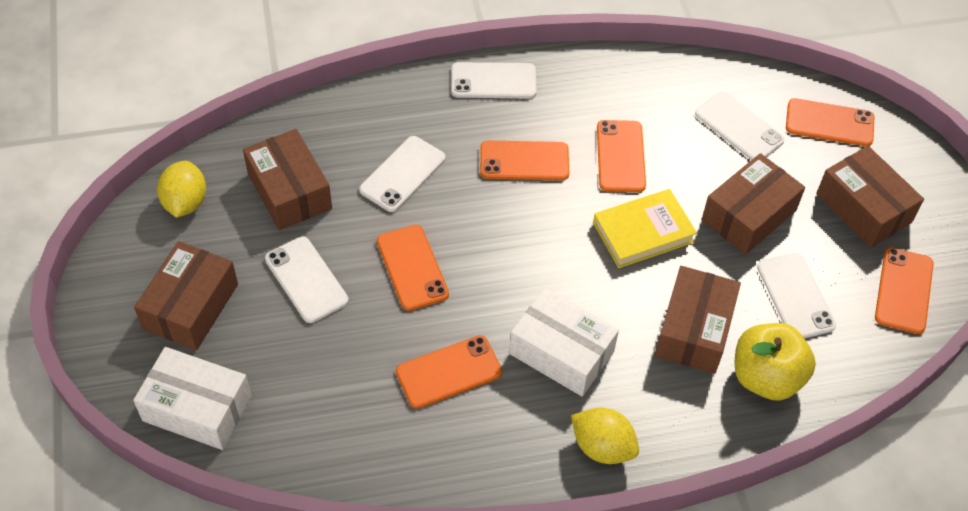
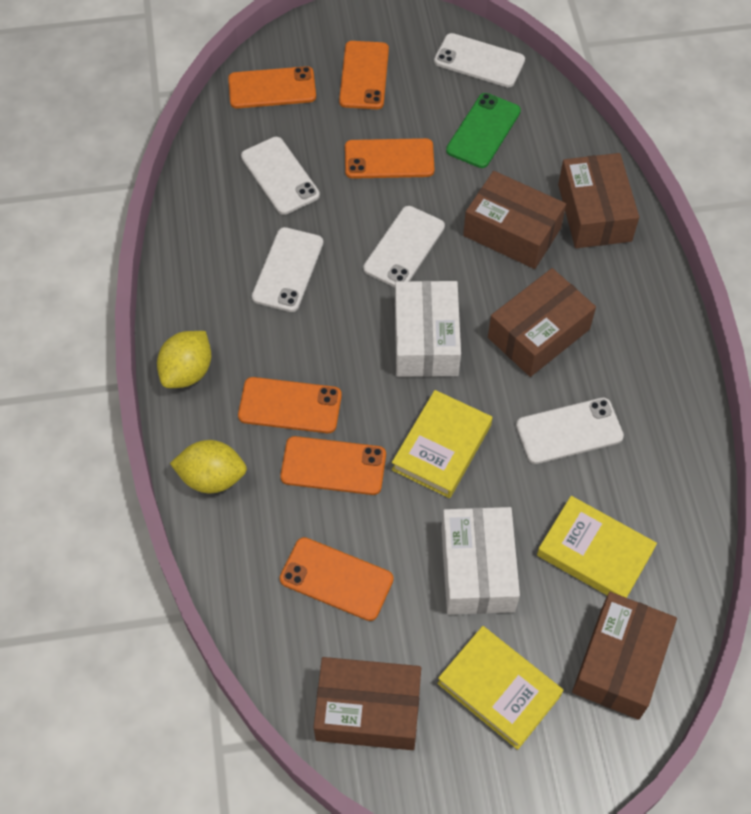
green phone: 0 -> 1
yellow apple: 1 -> 0
yellow book: 1 -> 3

